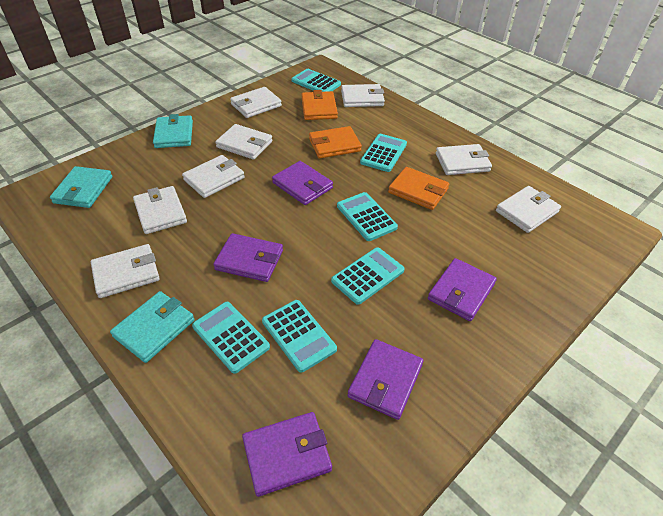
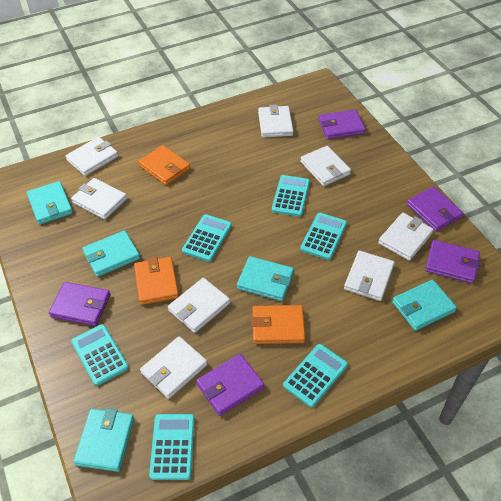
turquoise wallet: 3 -> 5

